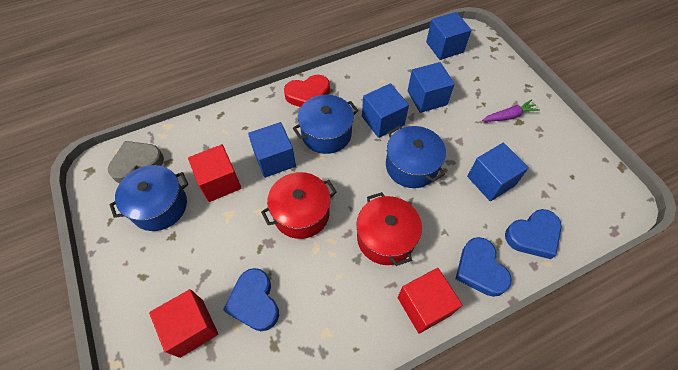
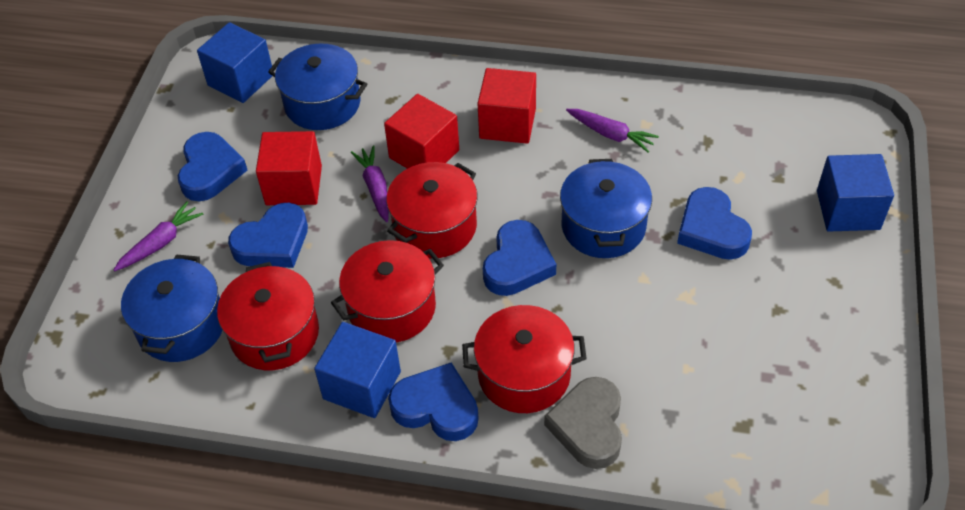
blue cube: 5 -> 3
blue heart: 3 -> 5
purple carrot: 1 -> 3
red heart: 1 -> 0
red pot: 2 -> 4

